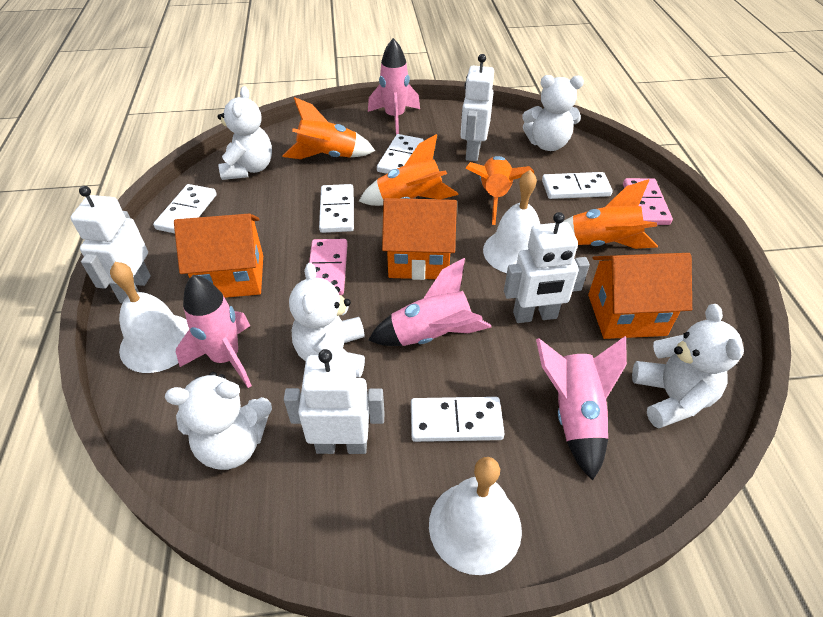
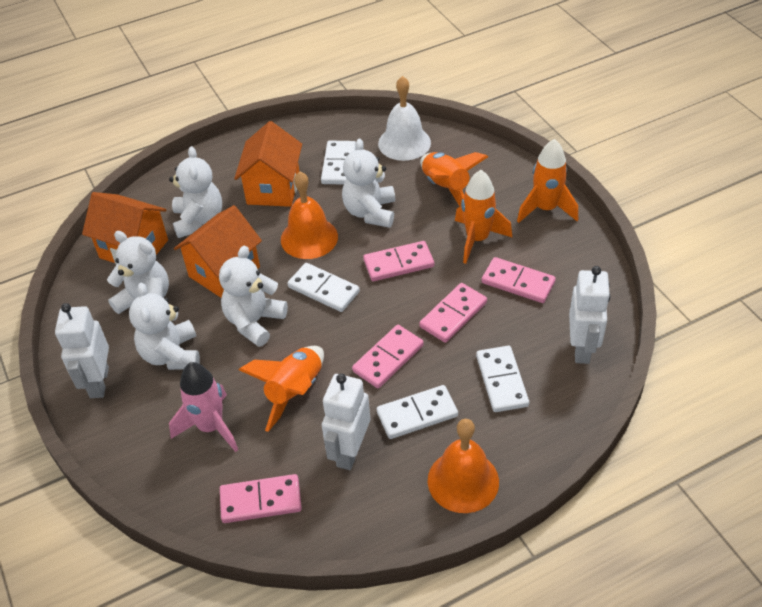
orange bell: 0 -> 2
pink domino: 2 -> 5
pink rocket: 4 -> 1
white bell: 3 -> 1
white domino: 5 -> 4
white robot: 4 -> 3

